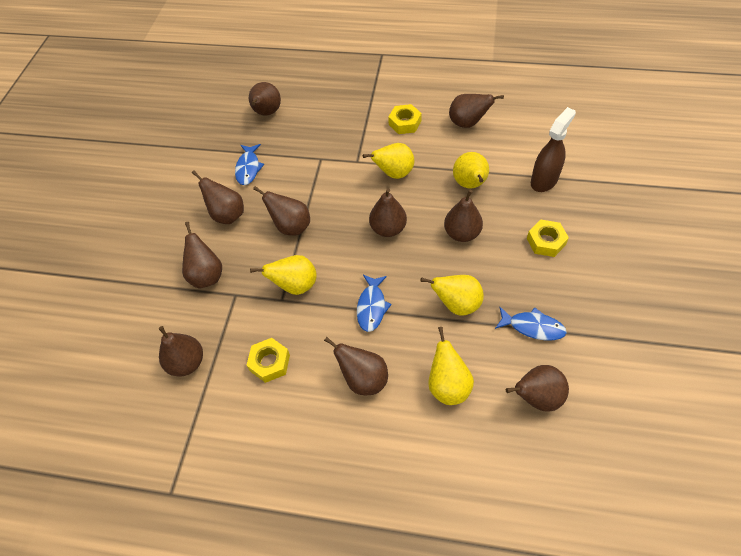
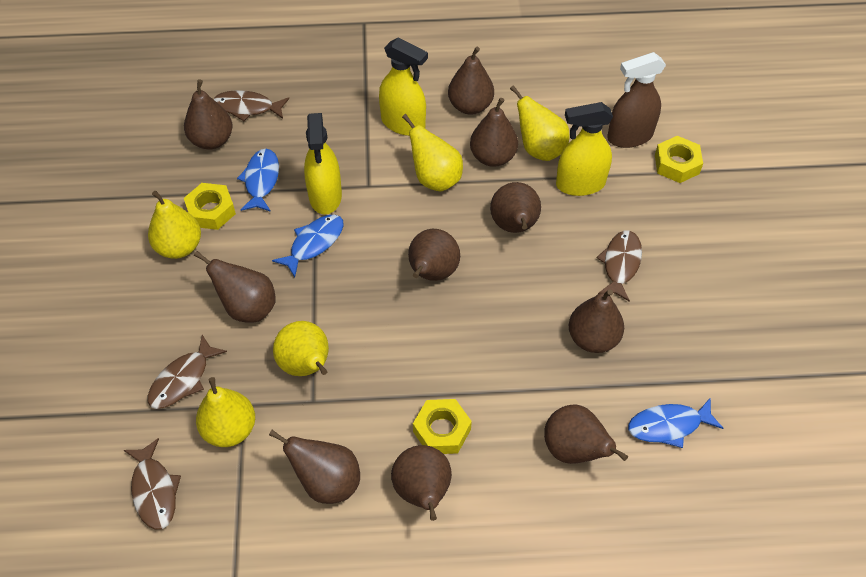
brown fish: 0 -> 4
yellow spray bottle: 0 -> 3

